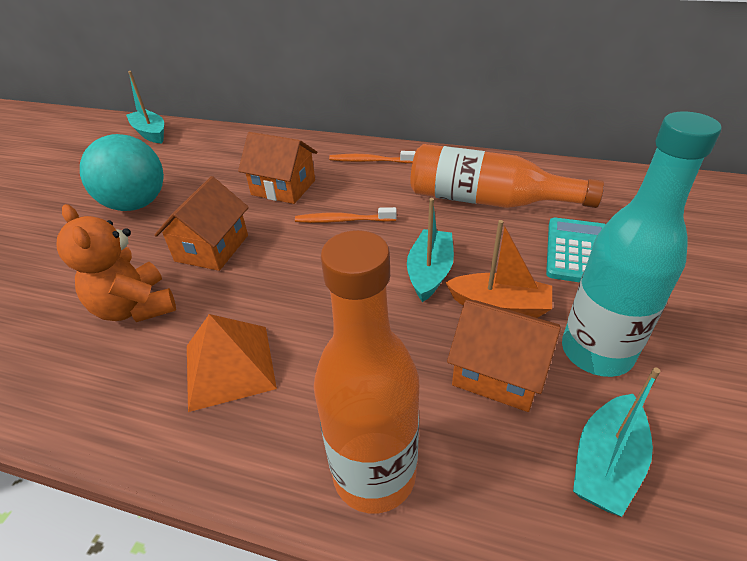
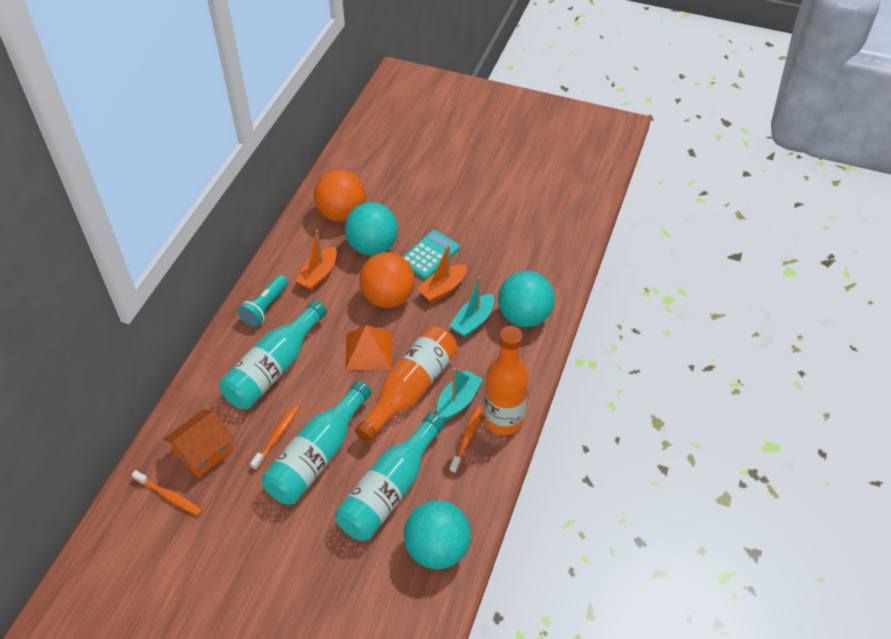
orange ball: 0 -> 2
orange boat: 1 -> 2
orange house: 3 -> 1
orange teddy bear: 1 -> 0
orange toothbrush: 2 -> 3
turquoise ball: 1 -> 3
turquoise boat: 3 -> 2
turquoise bottle: 1 -> 3
turquoise flashlight: 0 -> 1

